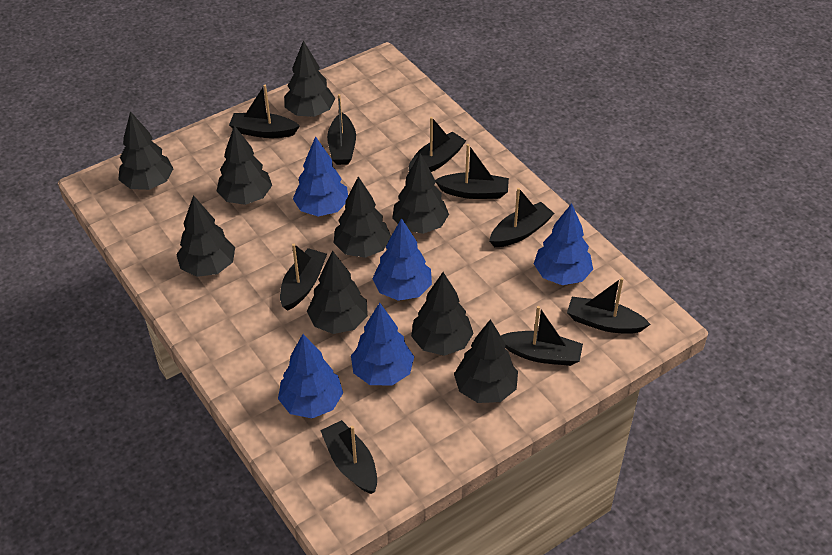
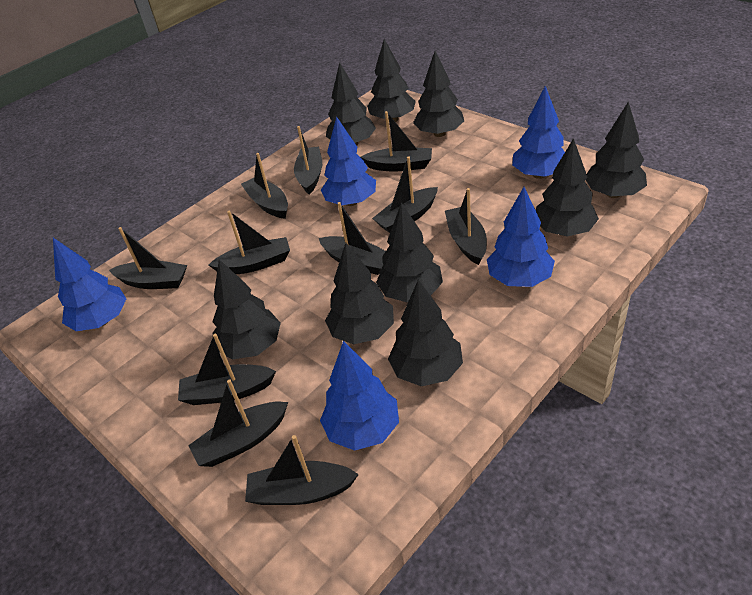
black boat: 9 -> 11

